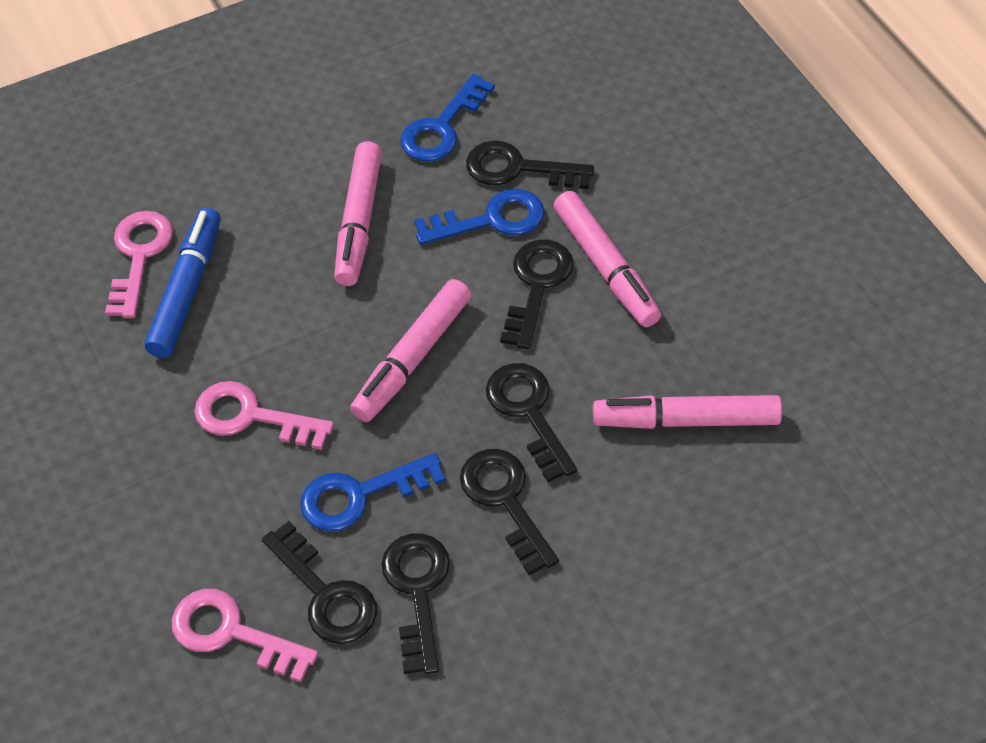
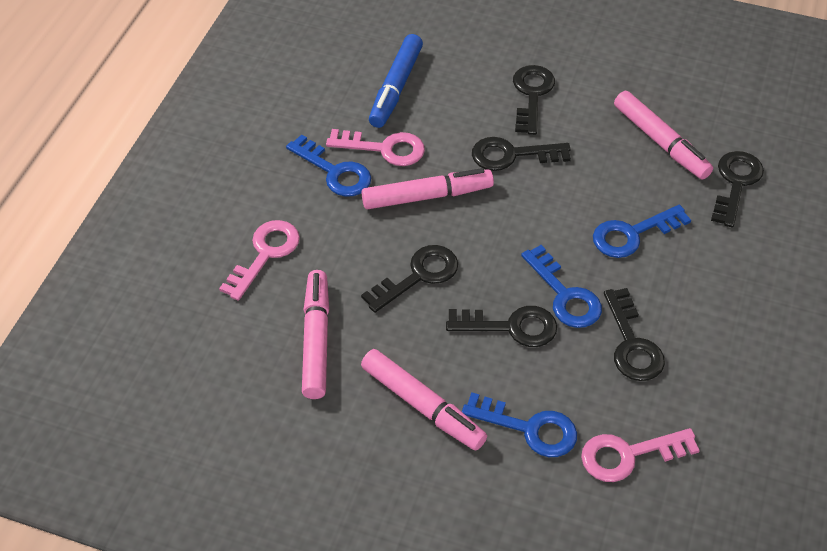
blue key: 3 -> 4

